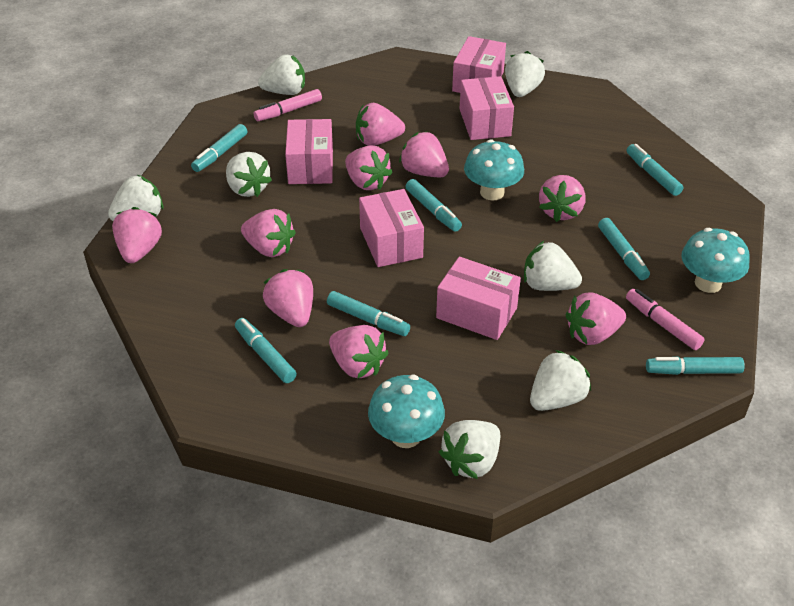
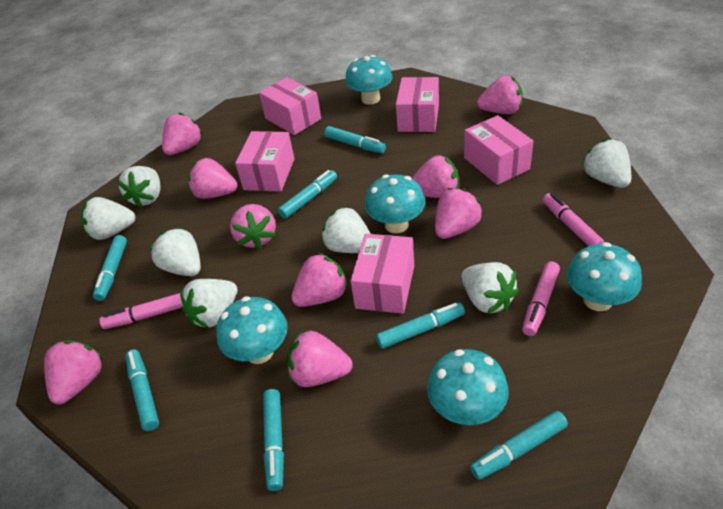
pink marker: 2 -> 3
turquoise mushroom: 3 -> 5

